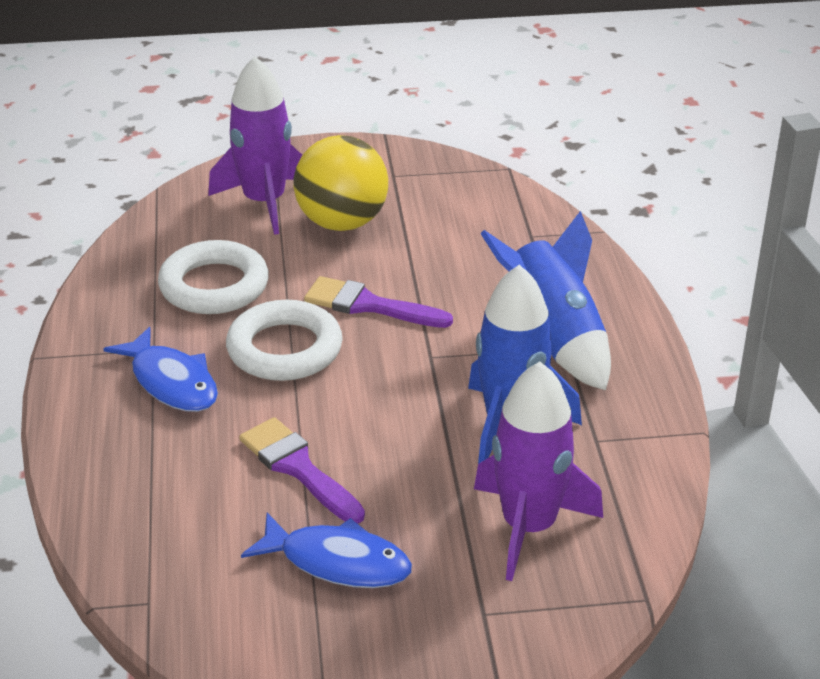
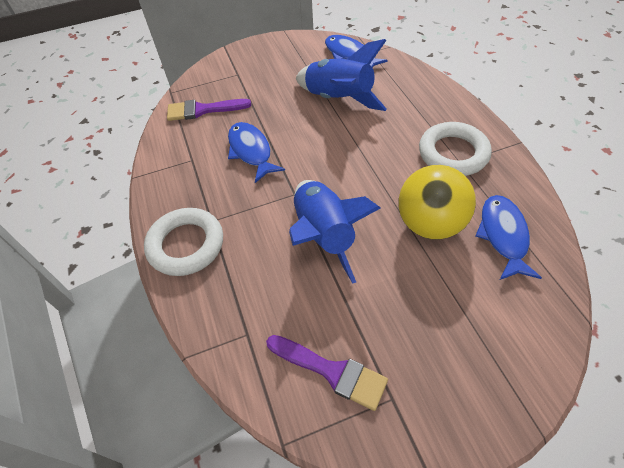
blue fish: 2 -> 3
purple rocket: 2 -> 0

